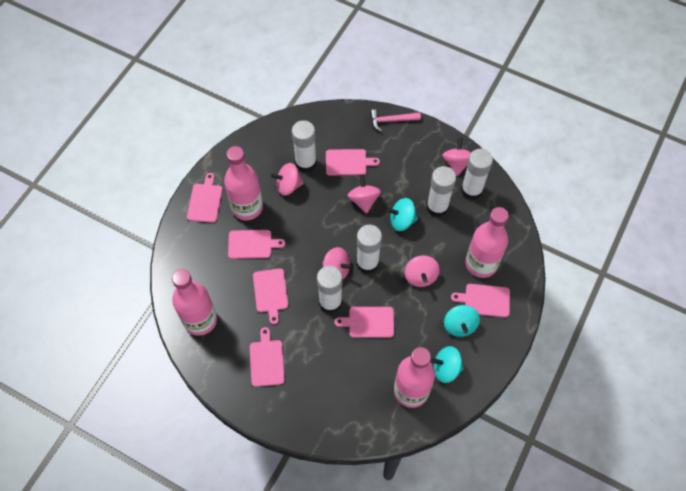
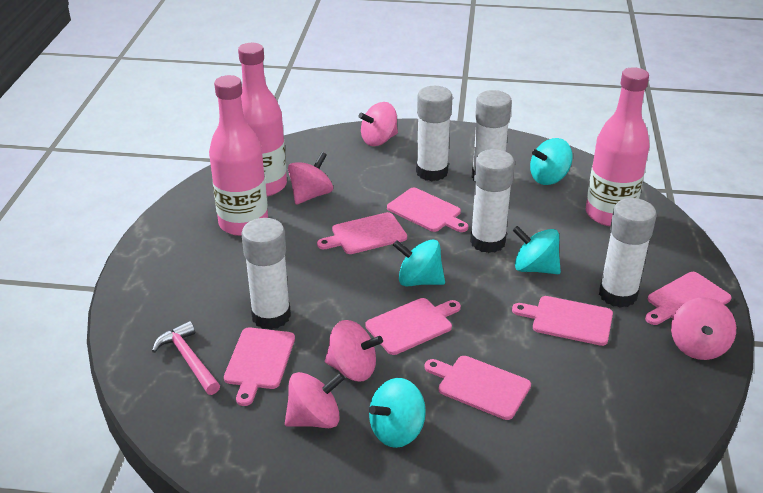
pink bottle: 4 -> 3
turquoise spinning top: 3 -> 4

